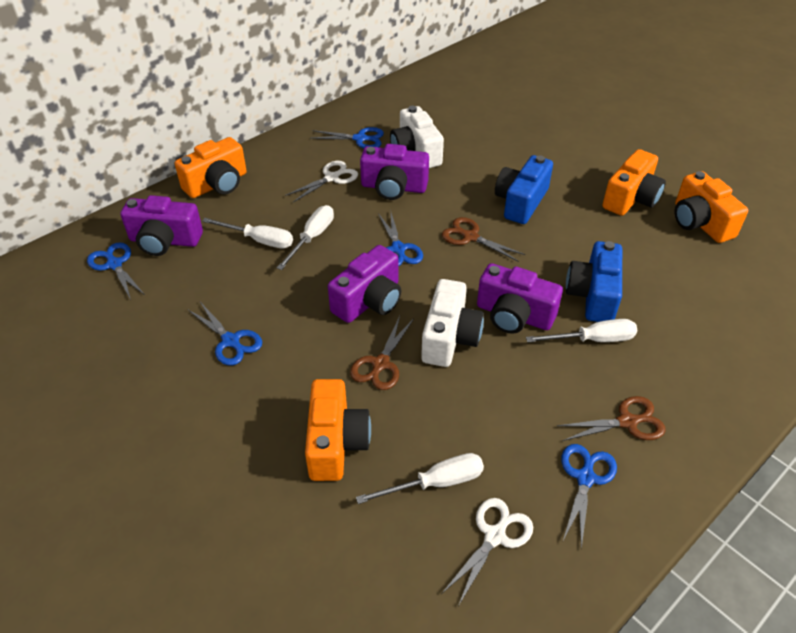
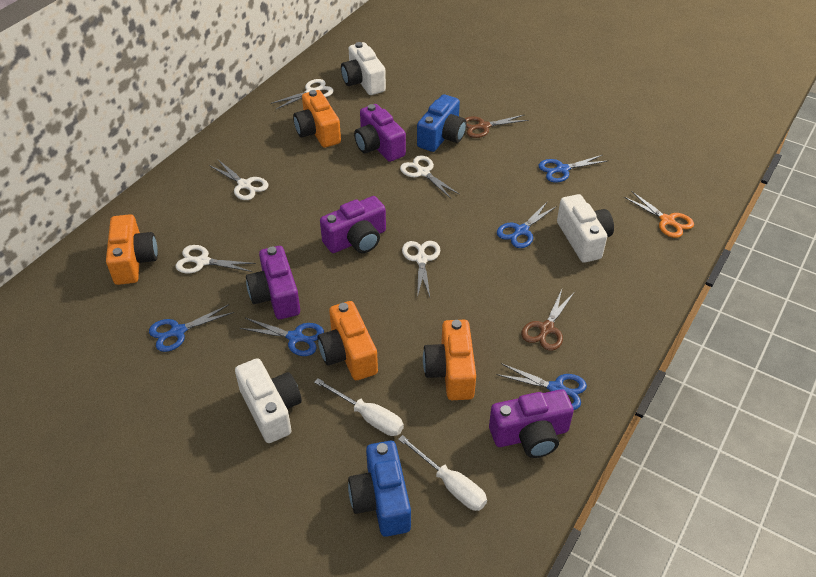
brown scissors: 3 -> 2
orange scissors: 0 -> 1
white camera: 2 -> 3
white scissors: 2 -> 5
white screwdriver: 4 -> 2

